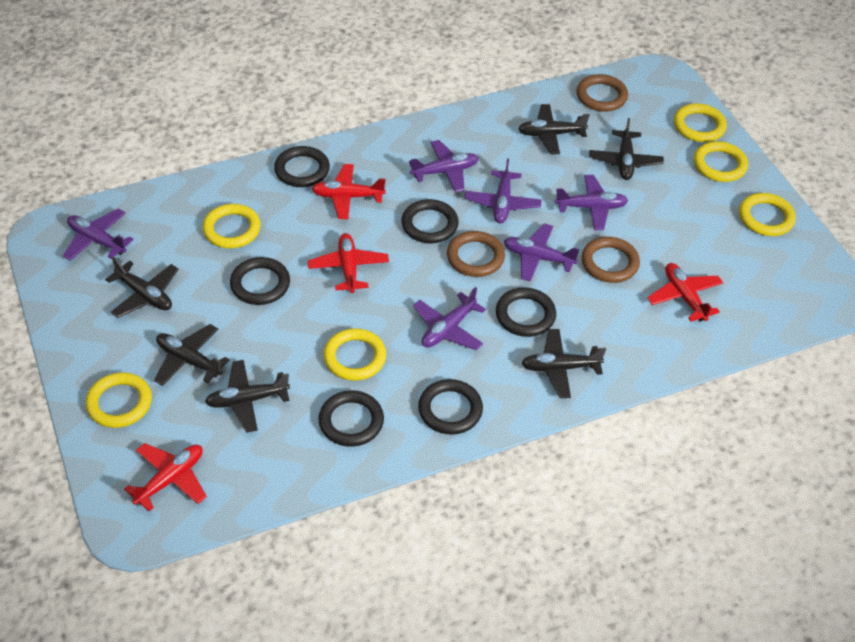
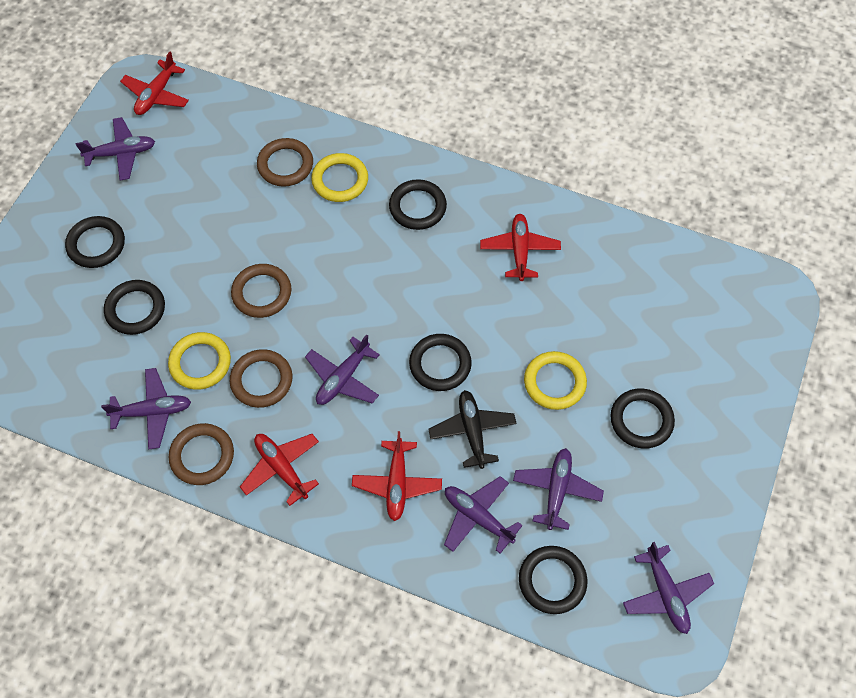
black plane: 6 -> 1
brown ring: 3 -> 4
yellow ring: 6 -> 3

